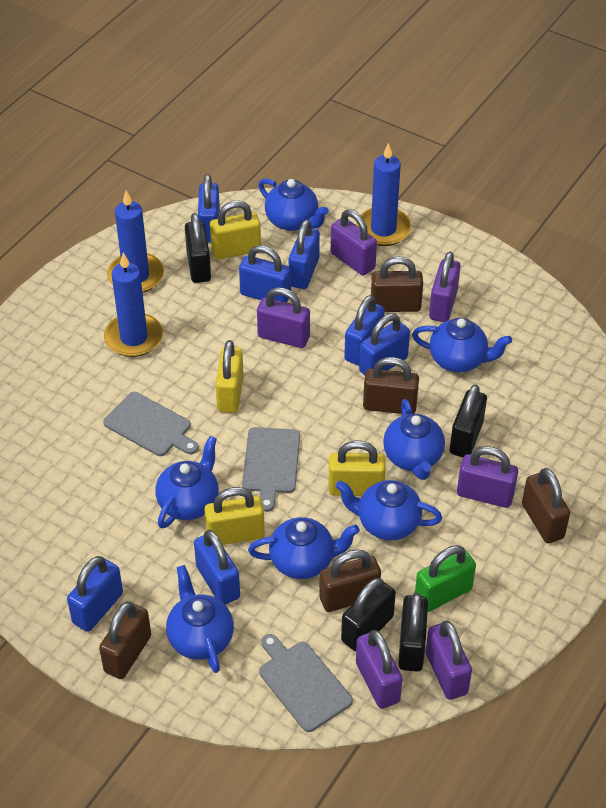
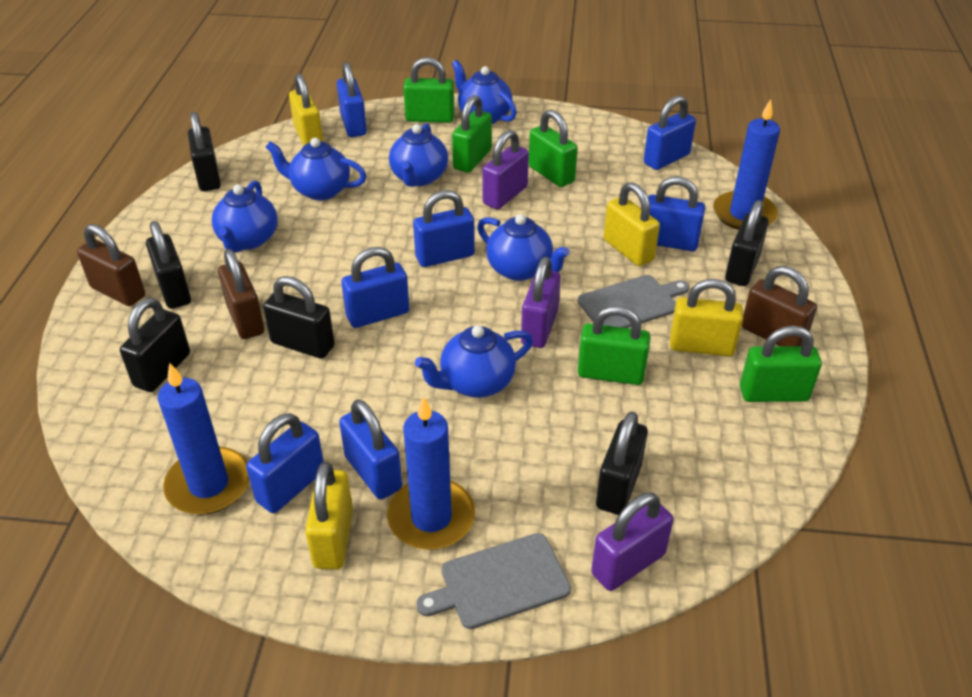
black padlock: 4 -> 6
blue teapot: 7 -> 6
brown padlock: 5 -> 3
green padlock: 1 -> 5
grey cutting board: 3 -> 2
purple padlock: 6 -> 3

